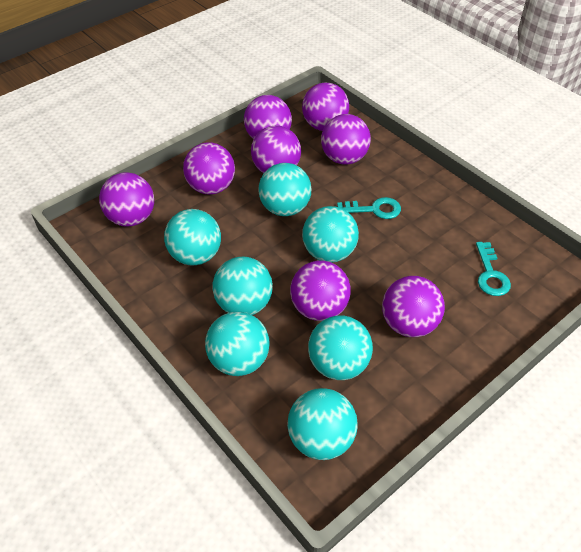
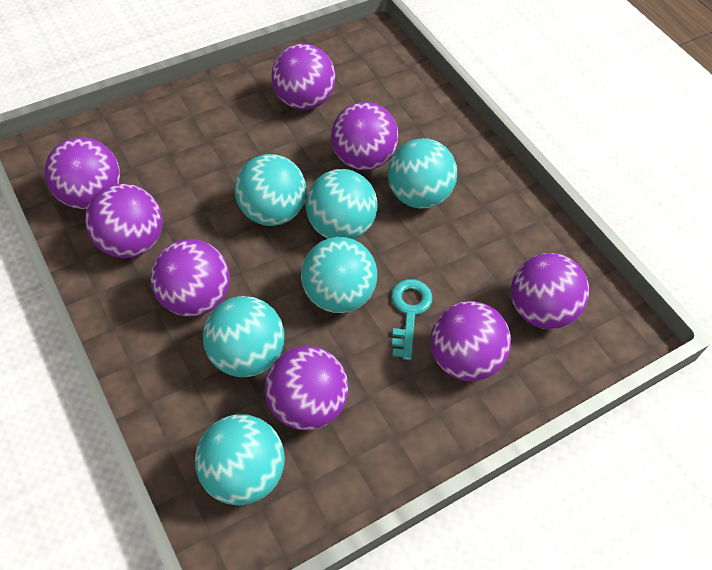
turquoise ball: 7 -> 6
turquoise key: 2 -> 1

